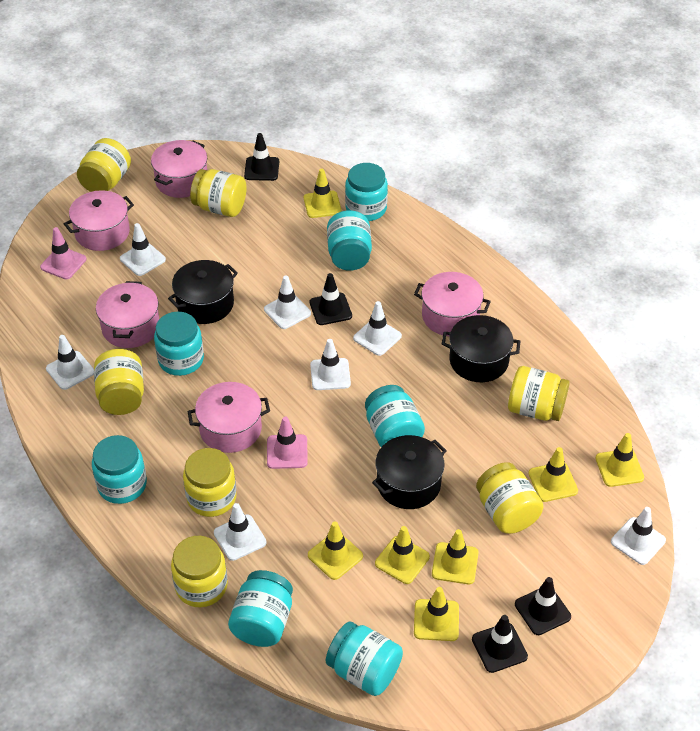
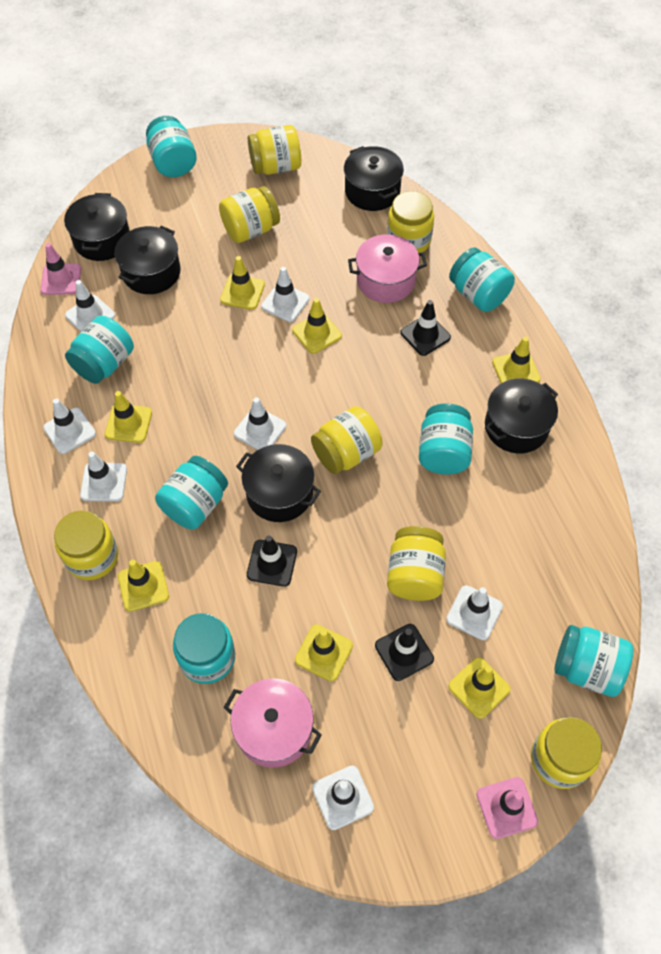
black pot: 3 -> 5
black traffic cone: 4 -> 3
pink pot: 5 -> 2

